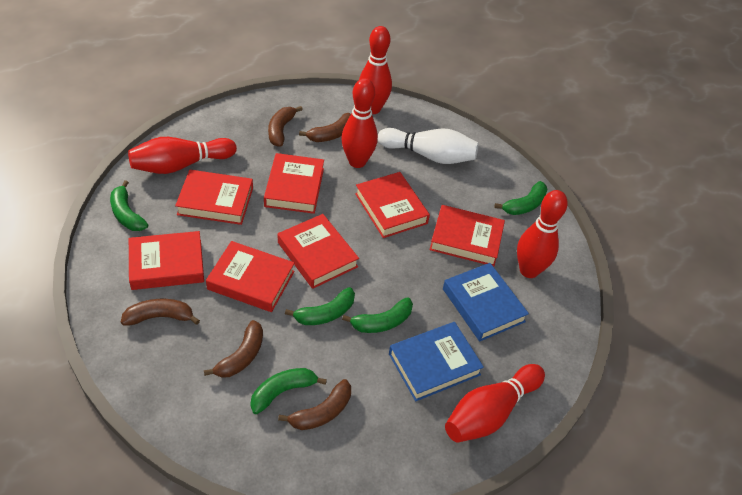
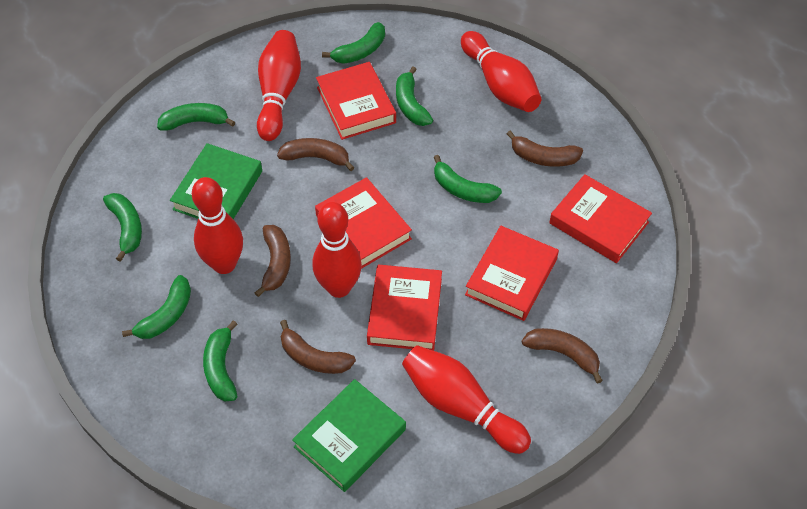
blue book: 2 -> 0
green banana: 5 -> 7
green book: 0 -> 2
red book: 7 -> 5
white bowling pin: 1 -> 0

